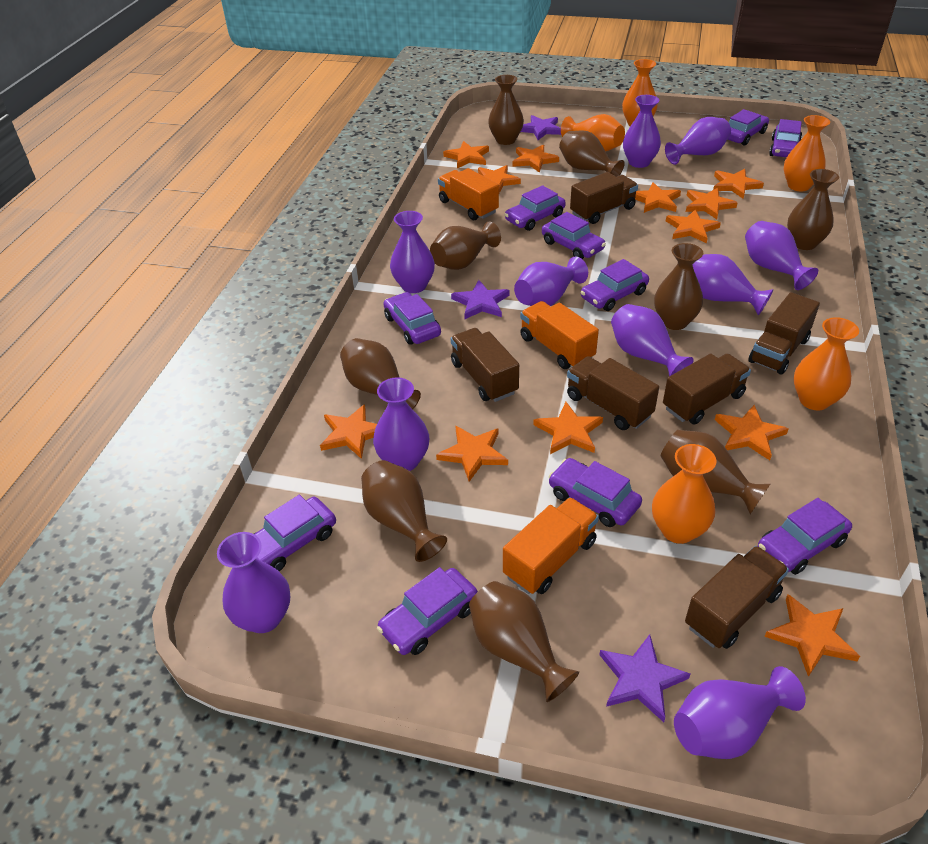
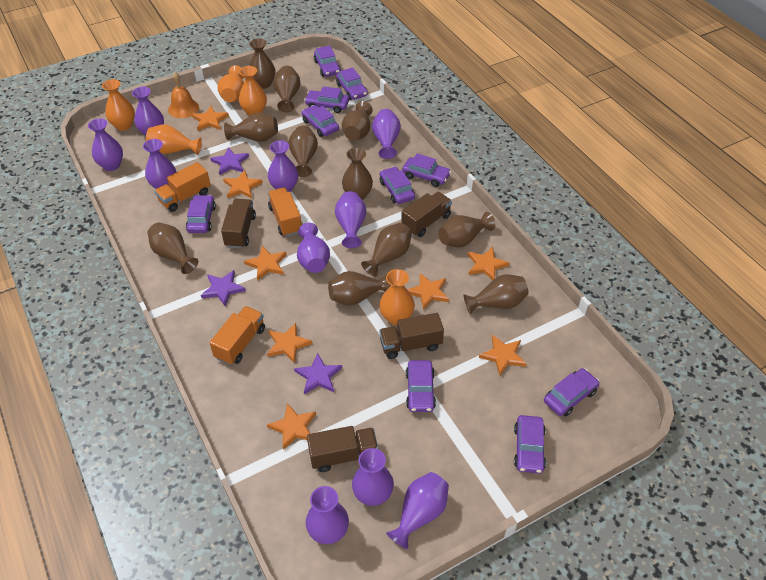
brown truck: 6 -> 4
brown vase: 9 -> 11
orange bell: 0 -> 1
orange star: 12 -> 8

